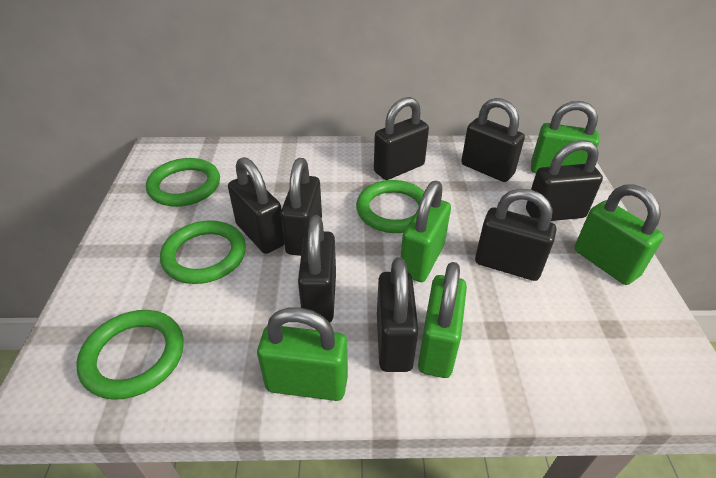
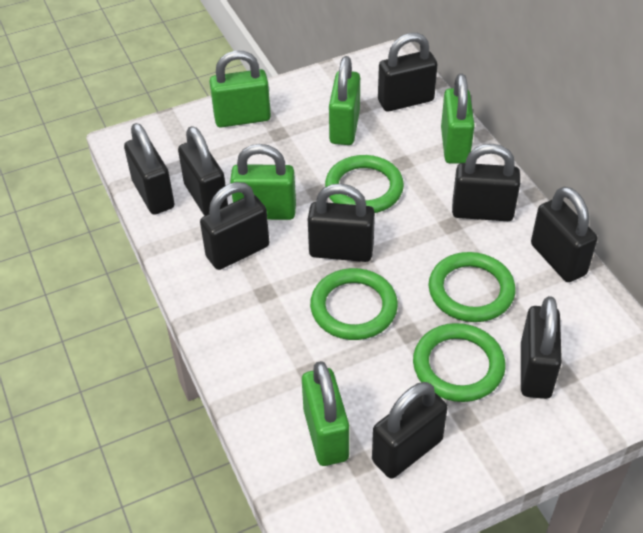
black padlock: 8 -> 9

